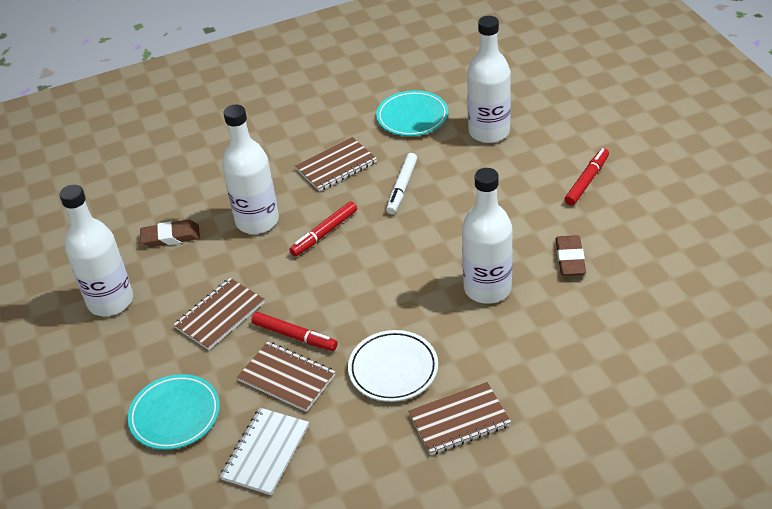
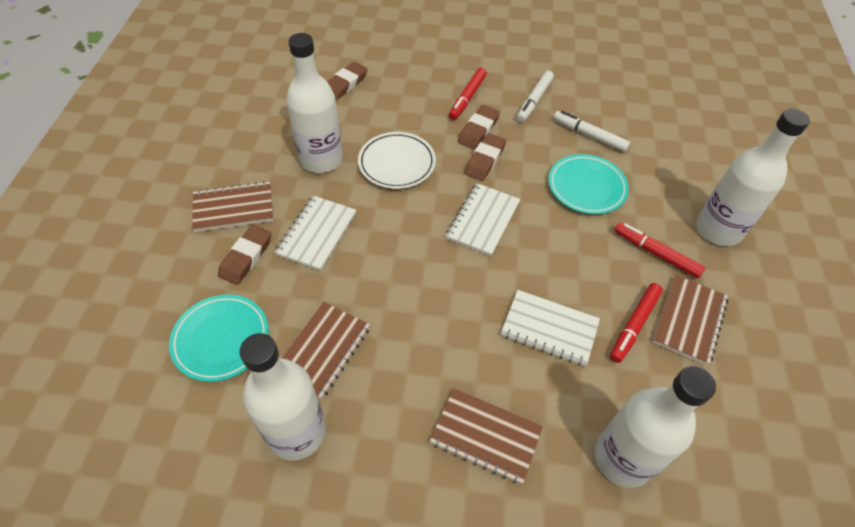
brown eraser: 2 -> 4
white marker: 1 -> 2
white notebook: 1 -> 3

